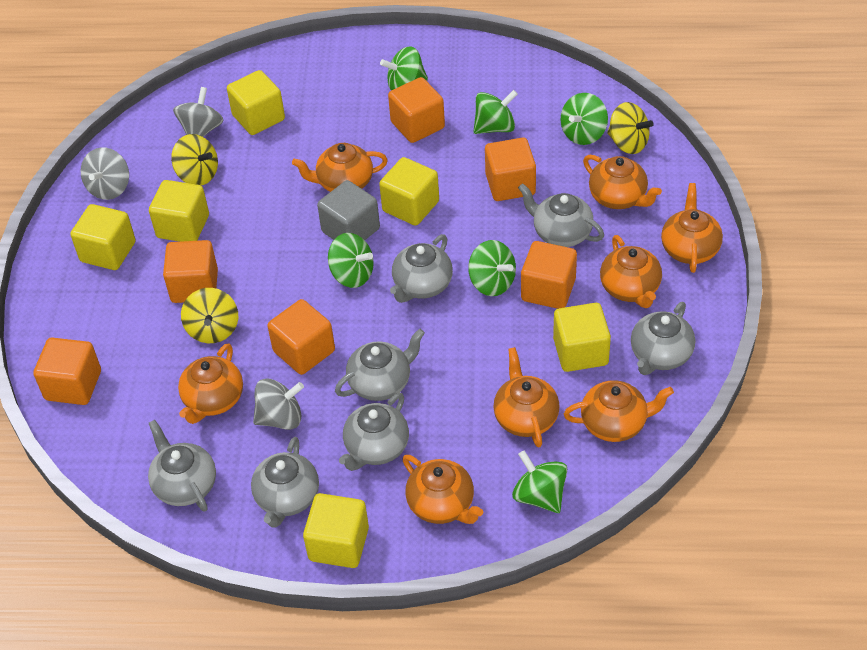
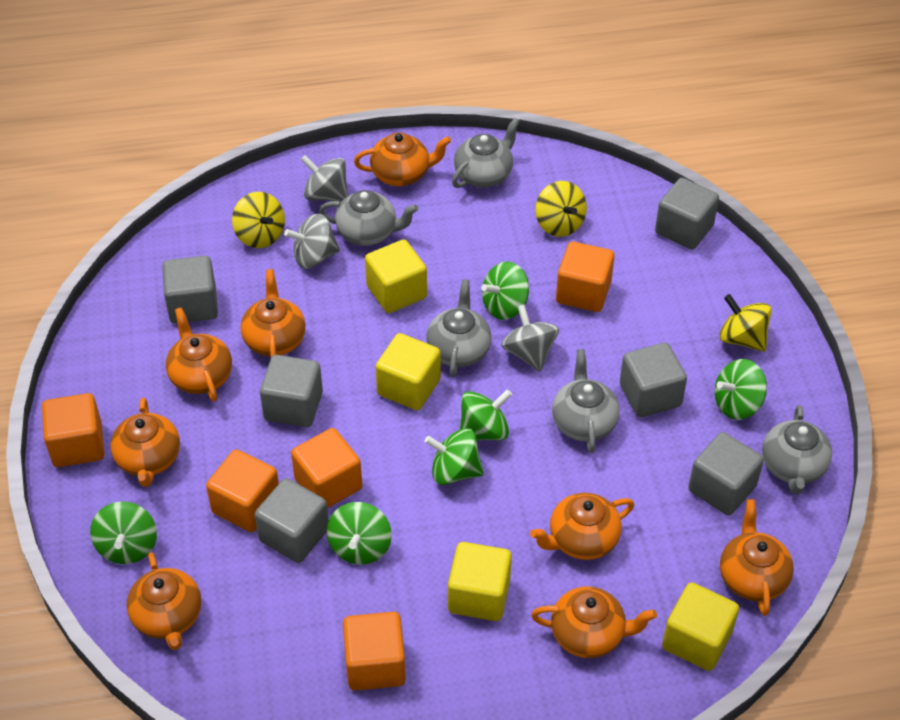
grey cube: 1 -> 6
grey teapot: 7 -> 5
orange cube: 6 -> 5
yellow cube: 6 -> 4

